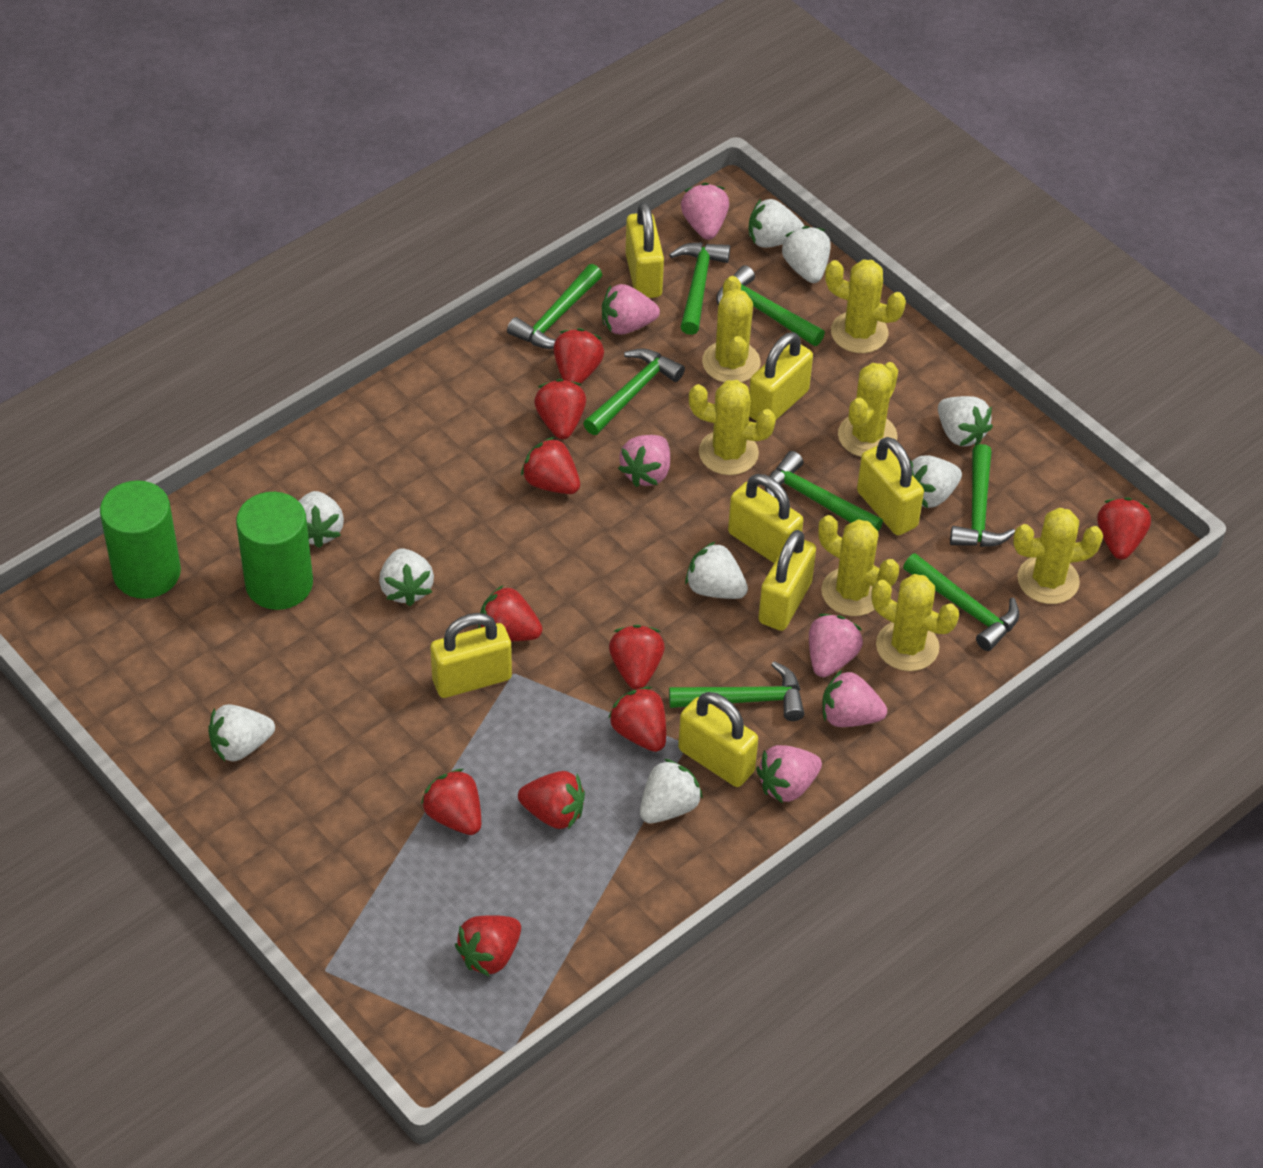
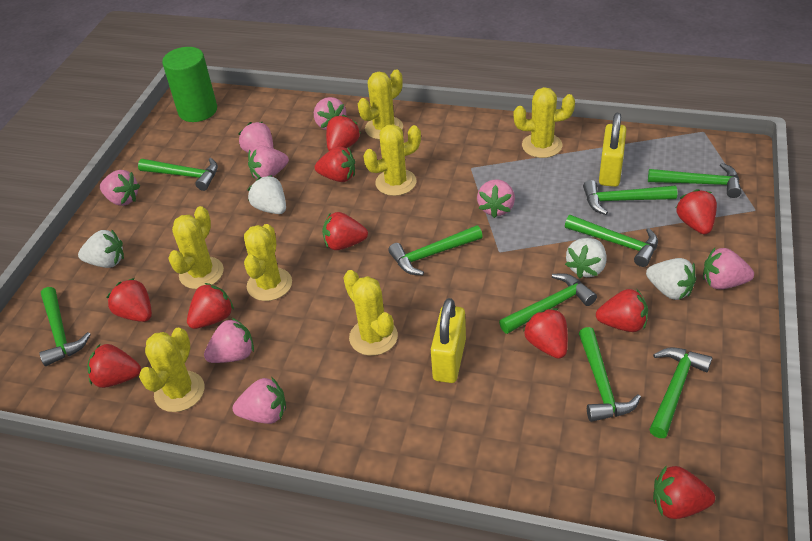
green cylinder: 2 -> 1
green hammer: 8 -> 9
pink strawberry: 6 -> 8
white strawberry: 9 -> 4
yellow padlock: 7 -> 2

